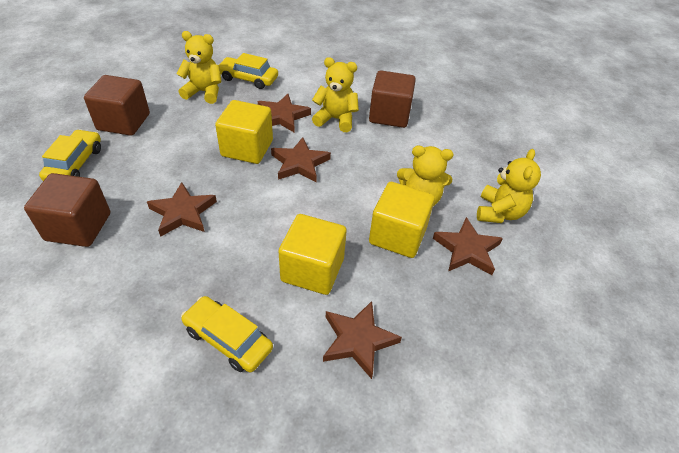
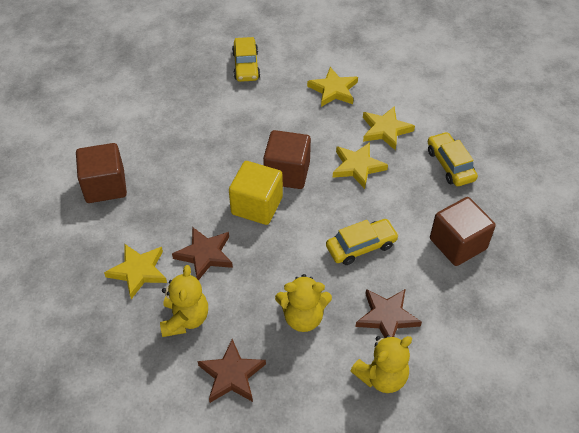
brown star: 5 -> 3
yellow cube: 3 -> 1
yellow star: 0 -> 4
yellow teddy bear: 4 -> 3

